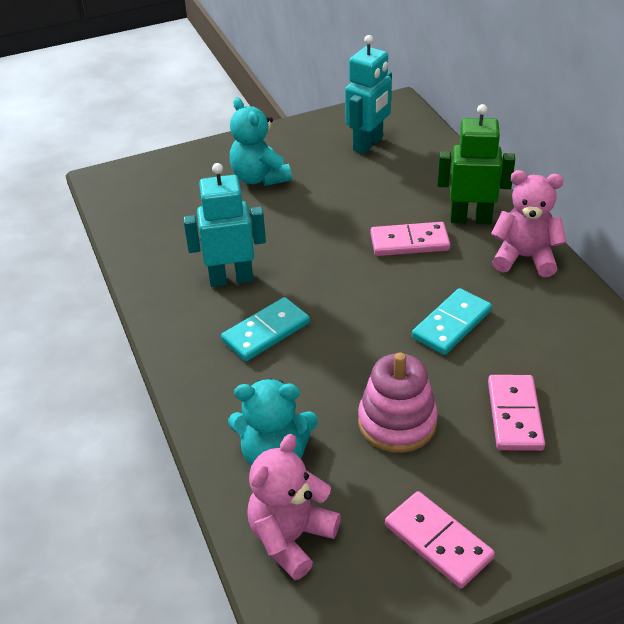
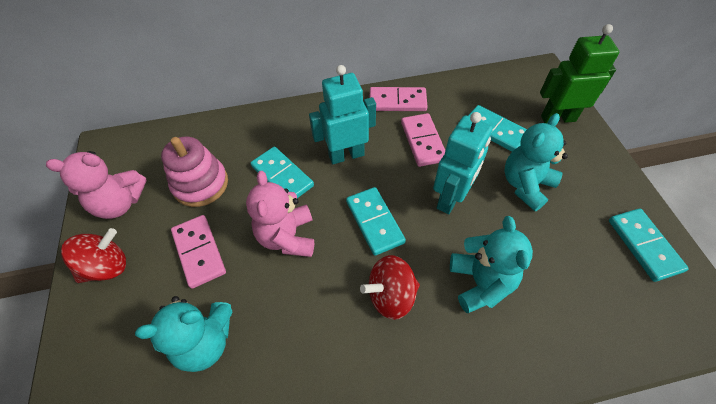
red spinning top: 0 -> 2
turquoise domino: 2 -> 4
turquoise teddy bear: 2 -> 3

